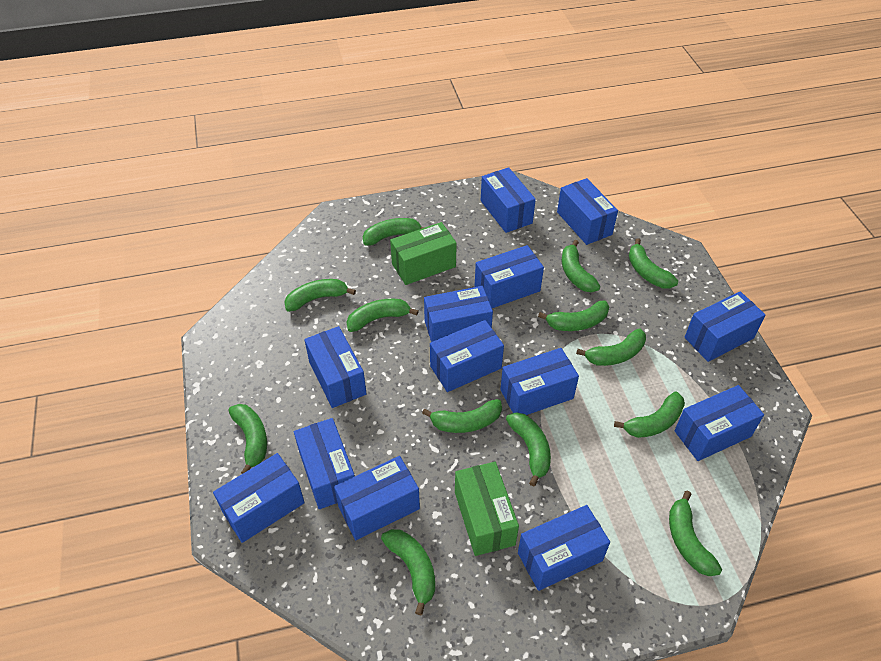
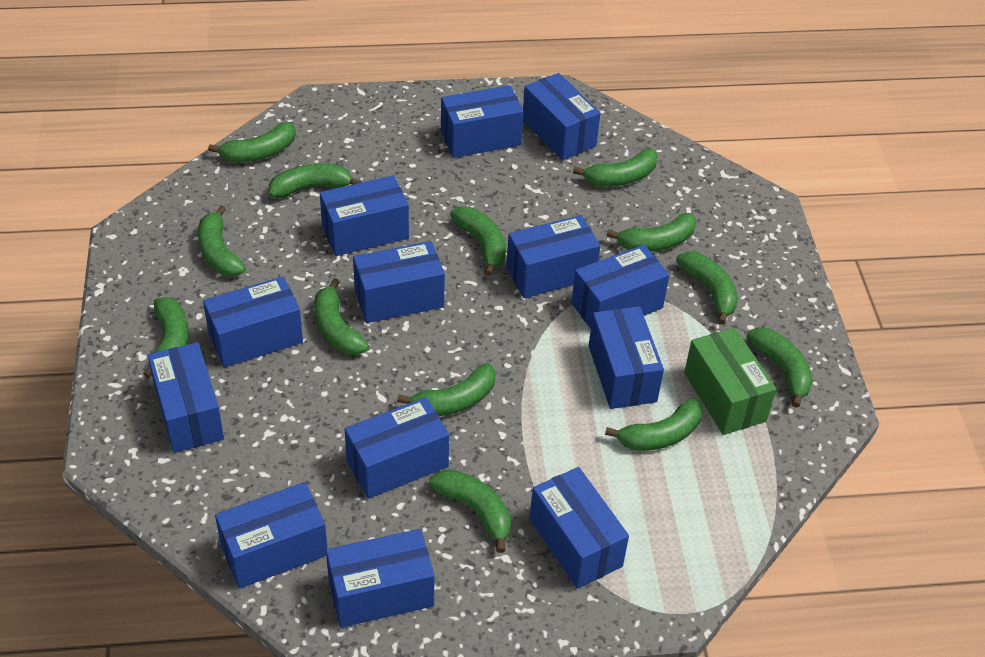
green box: 2 -> 1

